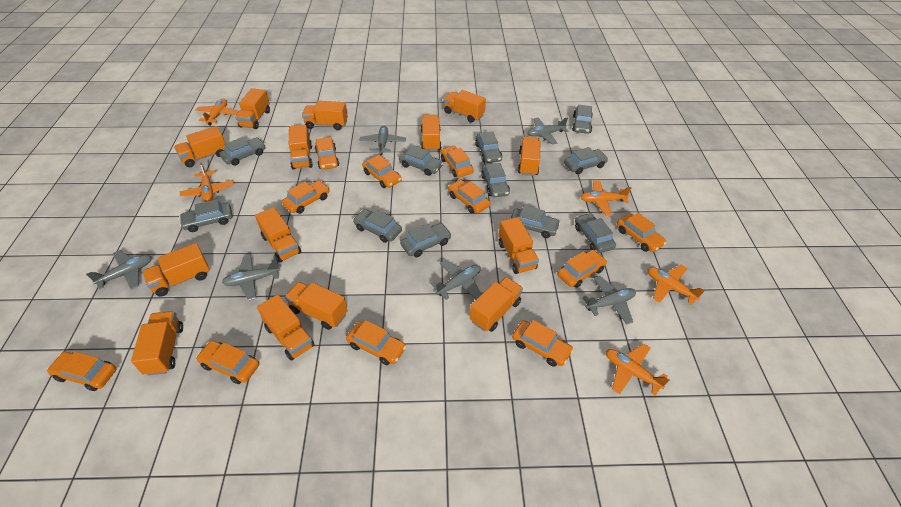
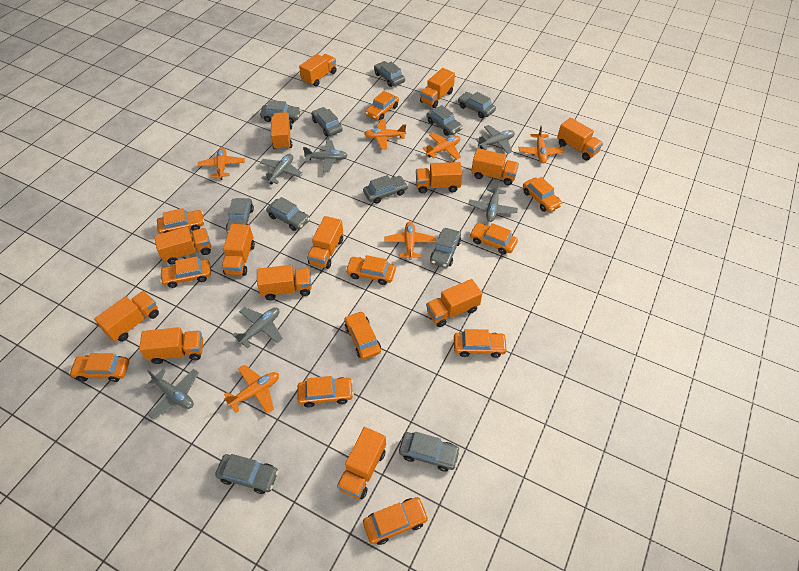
orange plane: 5 -> 6

